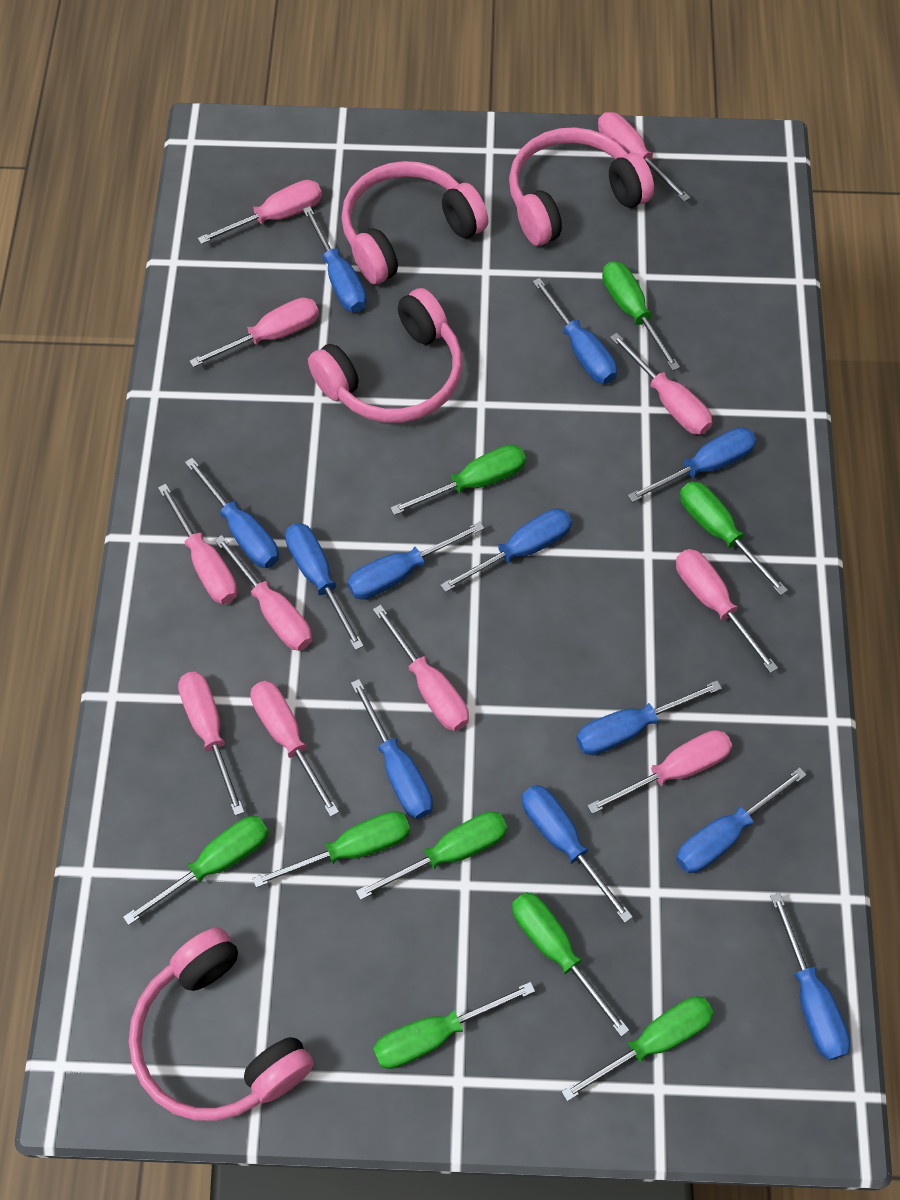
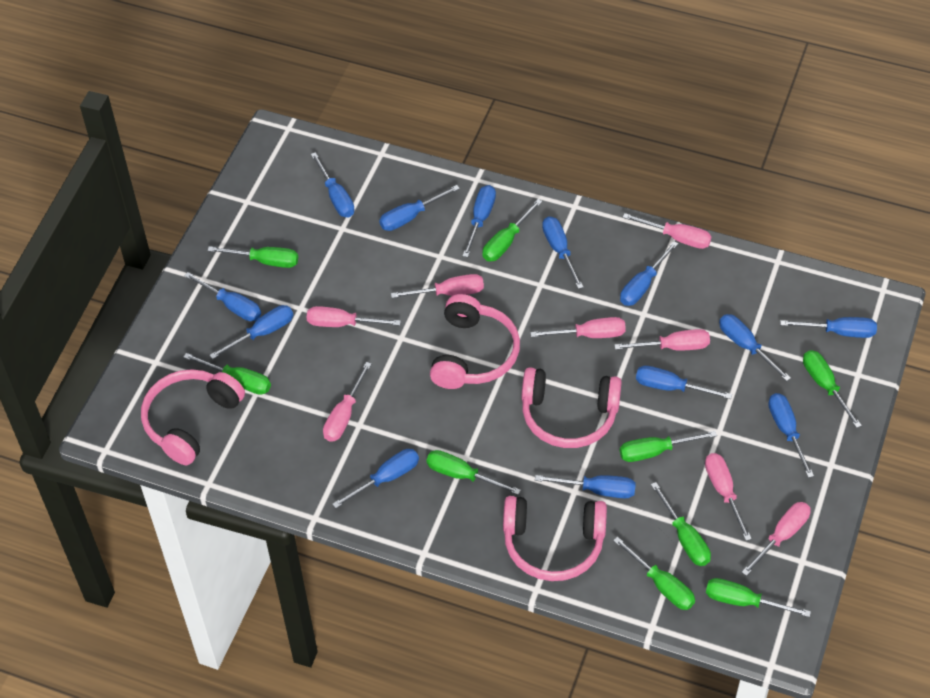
blue screwdriver: 12 -> 13
pink screwdriver: 11 -> 8

